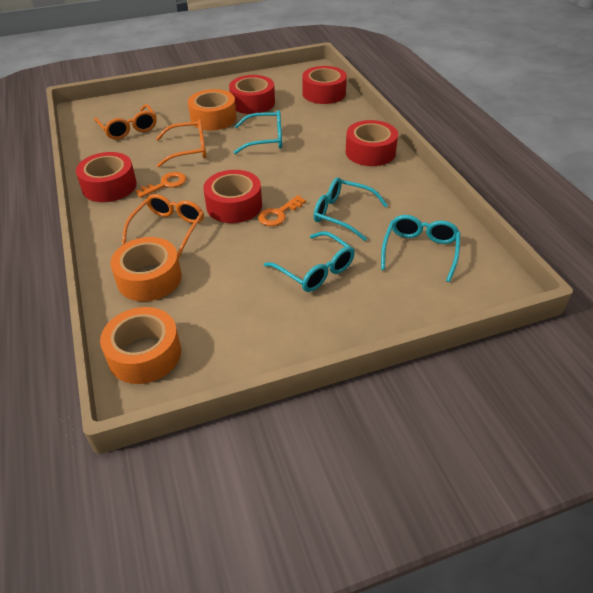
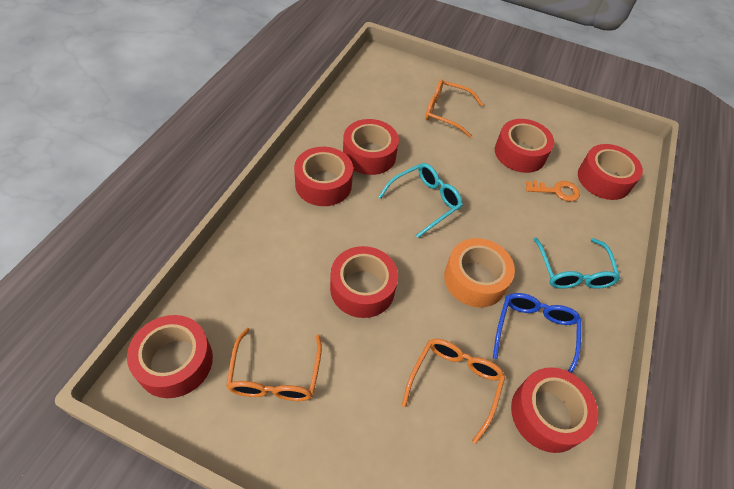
blue glasses: 0 -> 1
orange key: 2 -> 1
orange tape: 3 -> 1
red tape: 5 -> 7
turquoise glasses: 4 -> 2

